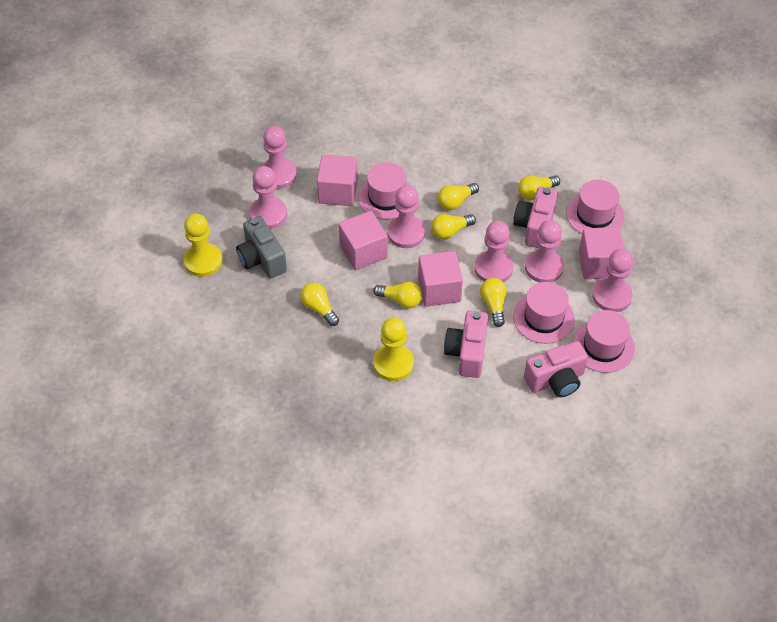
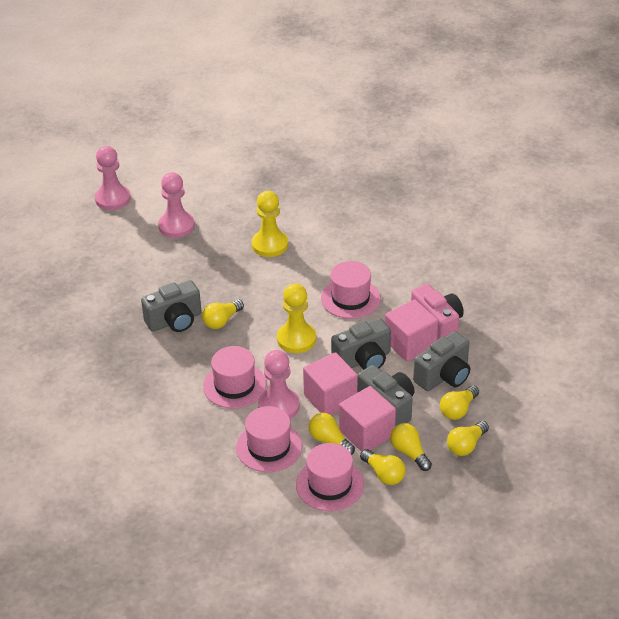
grey camera: 1 -> 4
pink camera: 3 -> 1
pink cube: 4 -> 3
pink pawn: 6 -> 3

